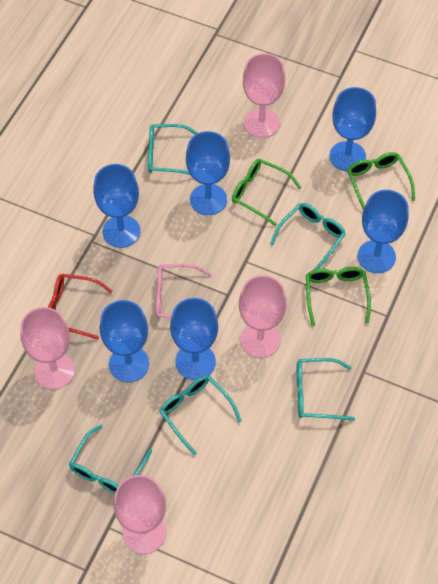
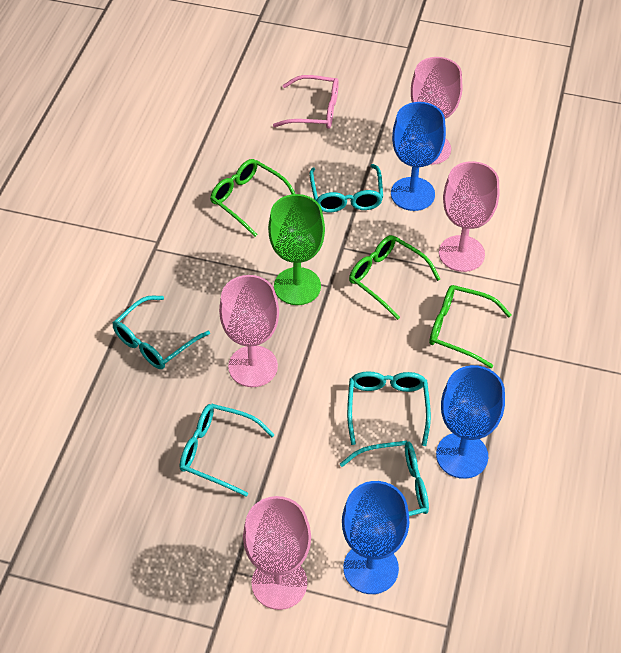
blue goblet: 6 -> 3
green goblet: 0 -> 1
red glasses: 1 -> 0

